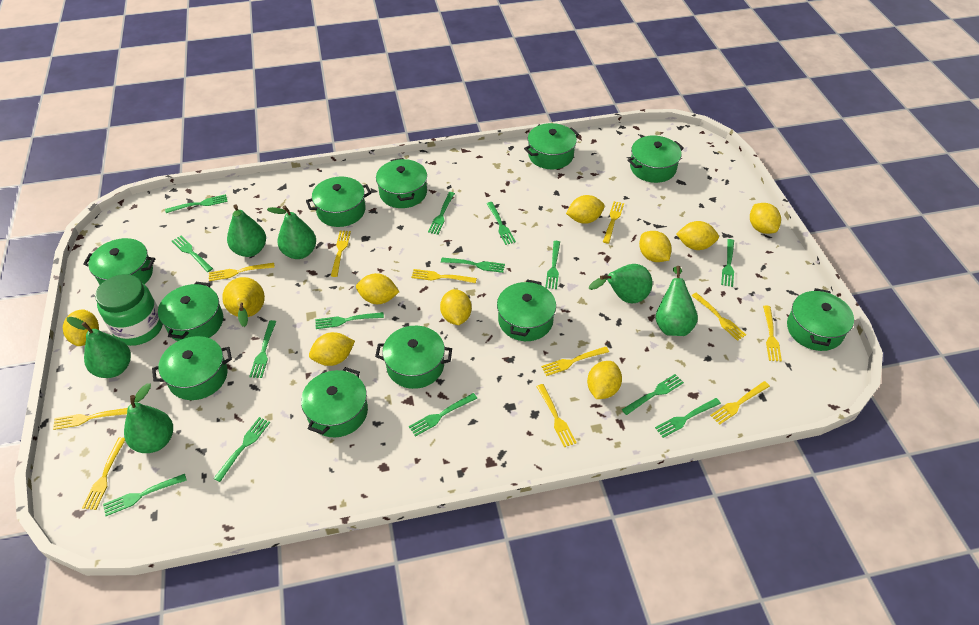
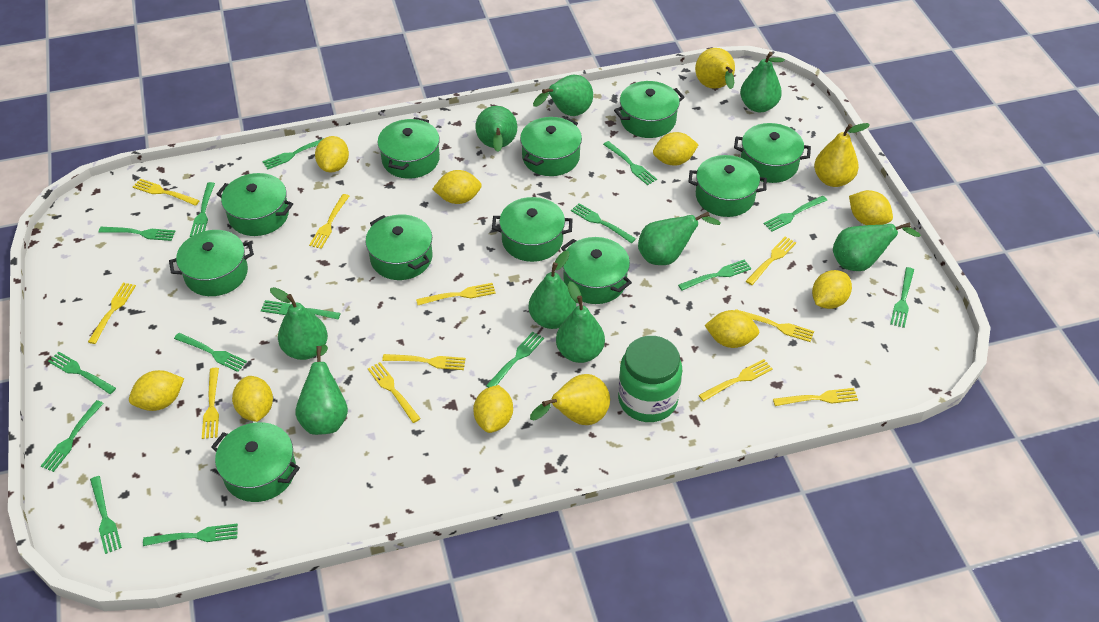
green fork: 14 -> 15
green pear: 6 -> 9
yellow pear: 1 -> 3

